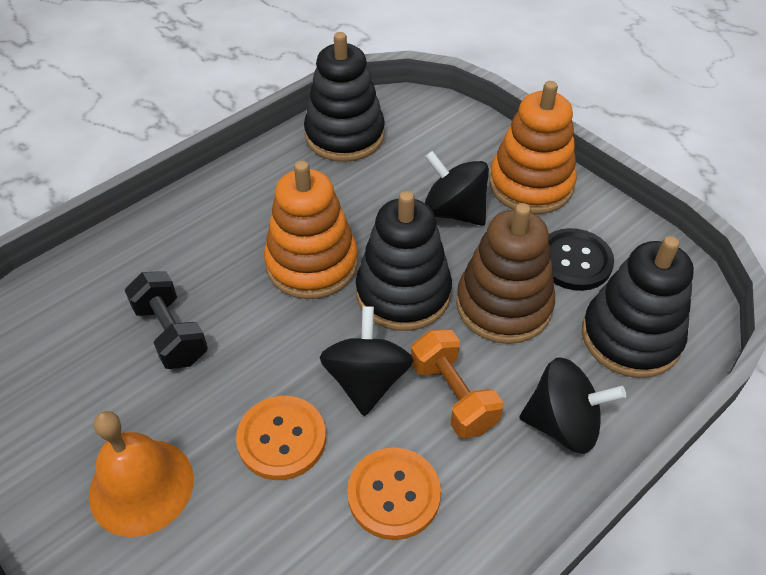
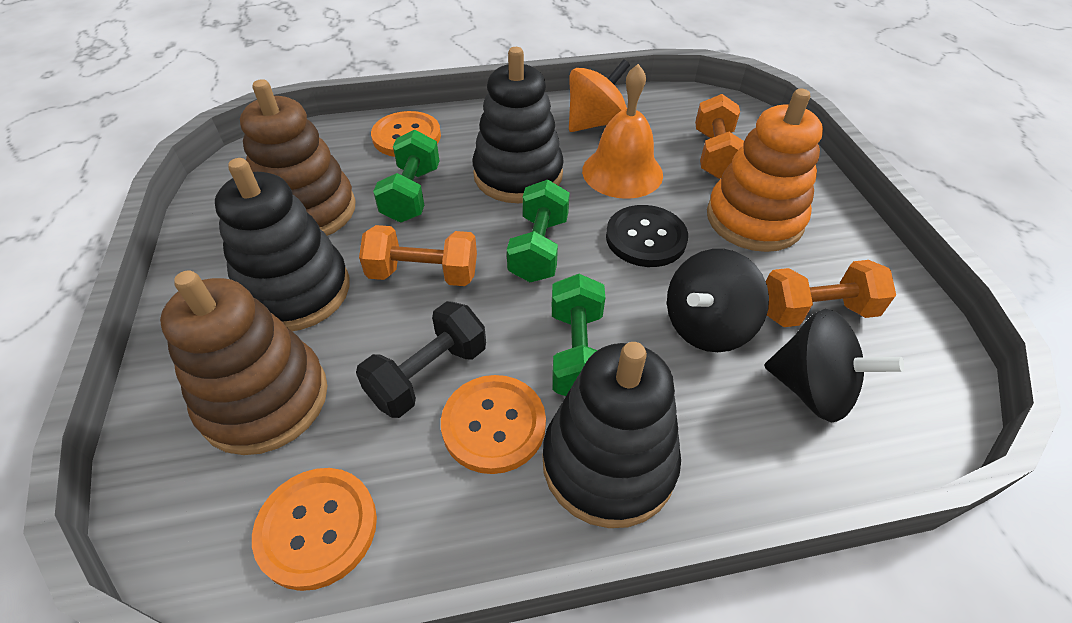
black spinning top: 3 -> 2
brown stacking toy: 1 -> 2
green dumbbell: 0 -> 3
orange button: 2 -> 3
orange dumbbell: 1 -> 3
orange spinning top: 0 -> 1
orange stacking toy: 2 -> 1

